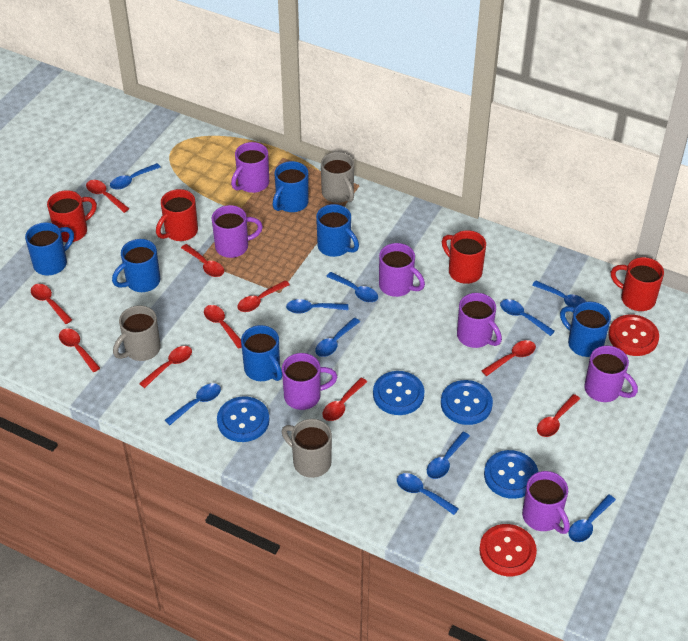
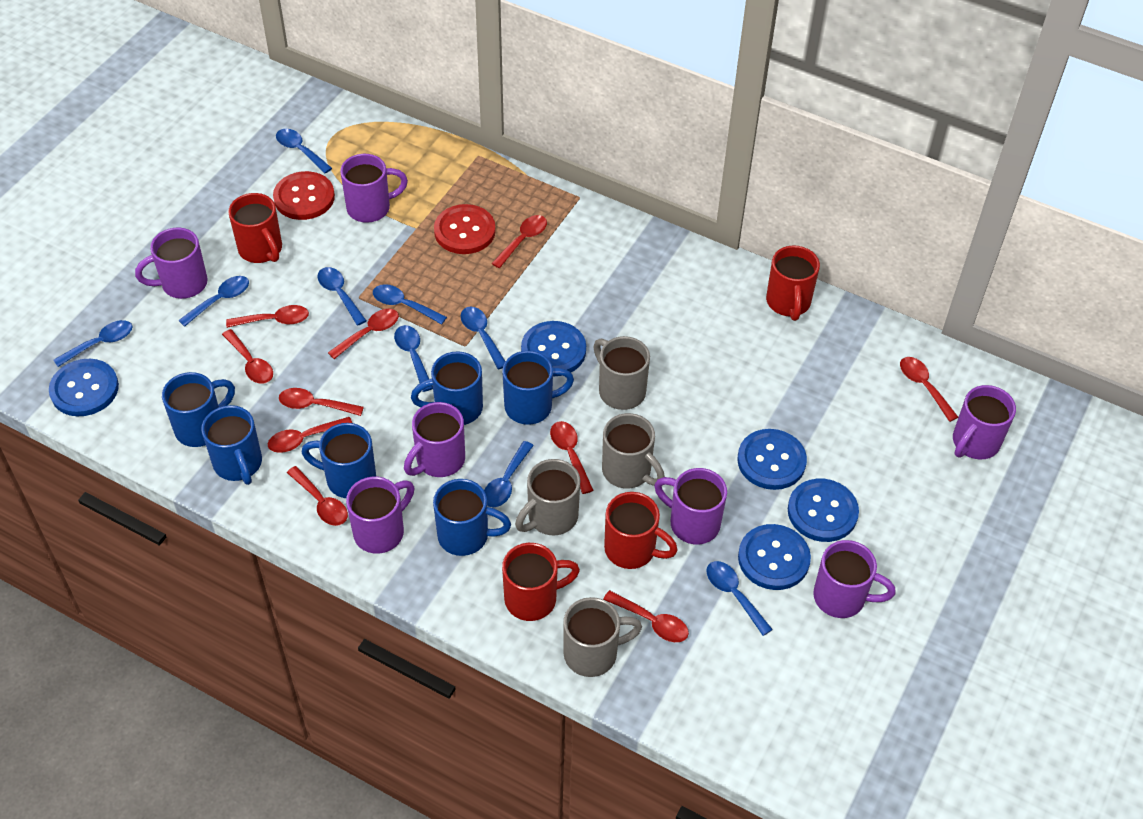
blue button: 4 -> 5
blue spoon: 10 -> 9
grey mug: 3 -> 4

